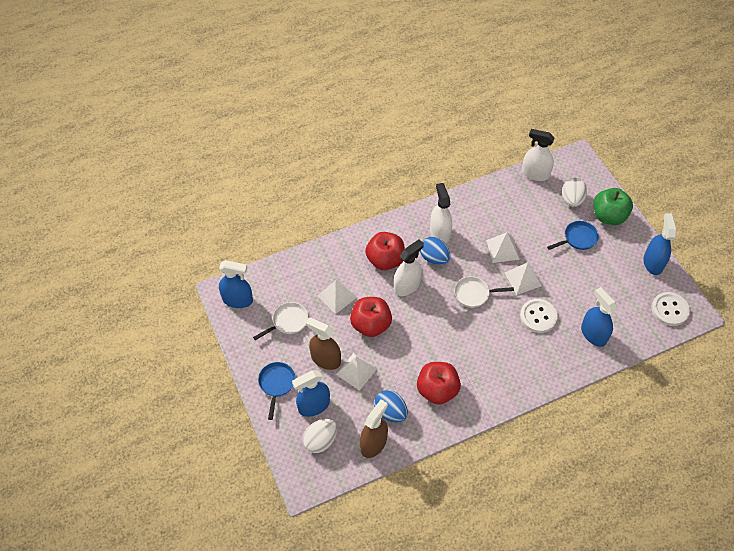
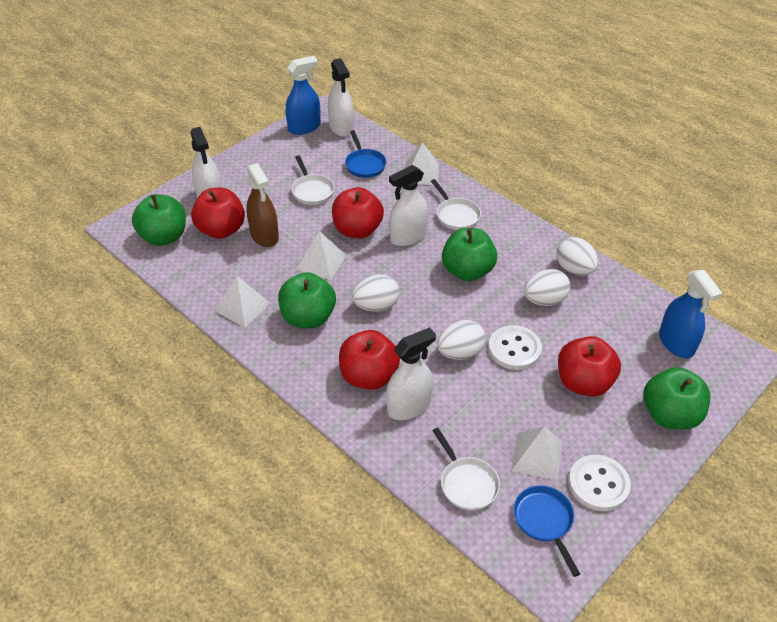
blue egg: 2 -> 0
blue spray bottle: 4 -> 2
brown spray bottle: 2 -> 1
green apple: 1 -> 4
red apple: 3 -> 4
white egg: 2 -> 4
white pan: 2 -> 3
white spray bottle: 3 -> 4

